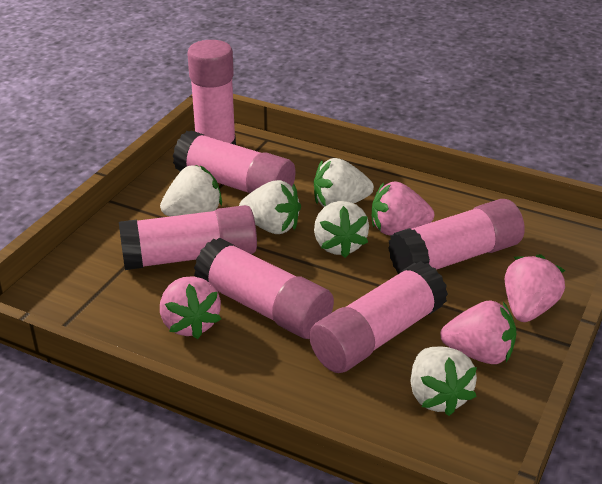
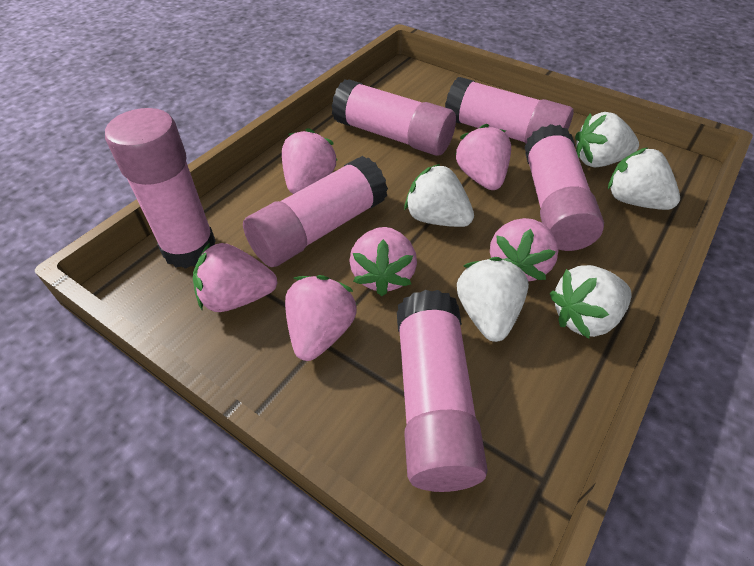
pink strawberry: 4 -> 6

